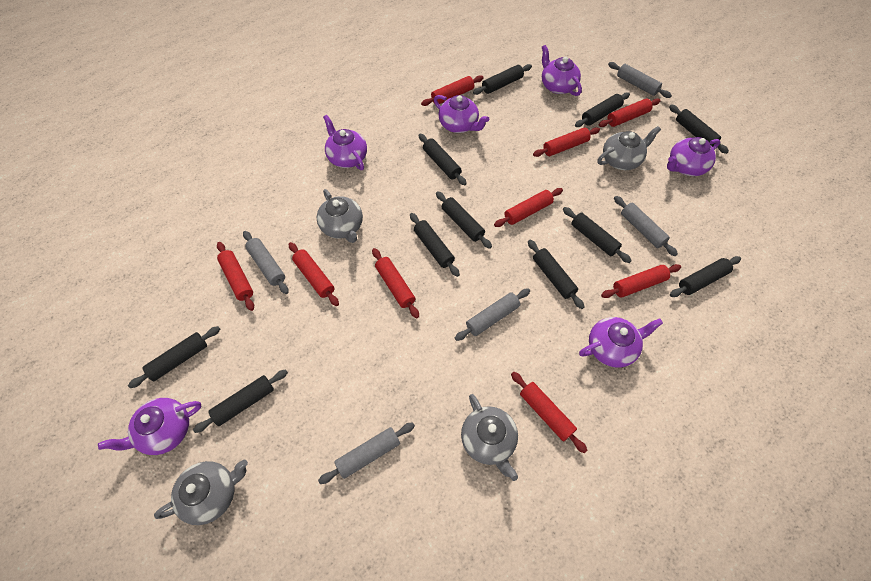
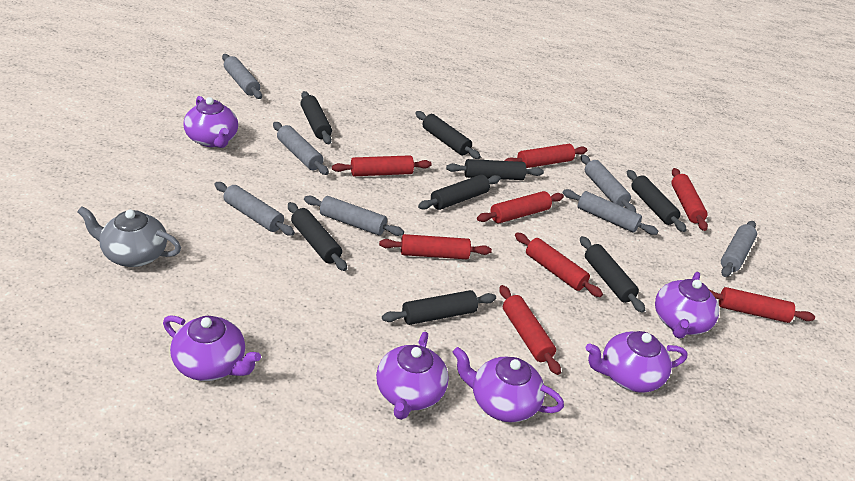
black rolling pin: 11 -> 8
grey rolling pin: 5 -> 7
grey teapot: 4 -> 1
red rolling pin: 9 -> 8

